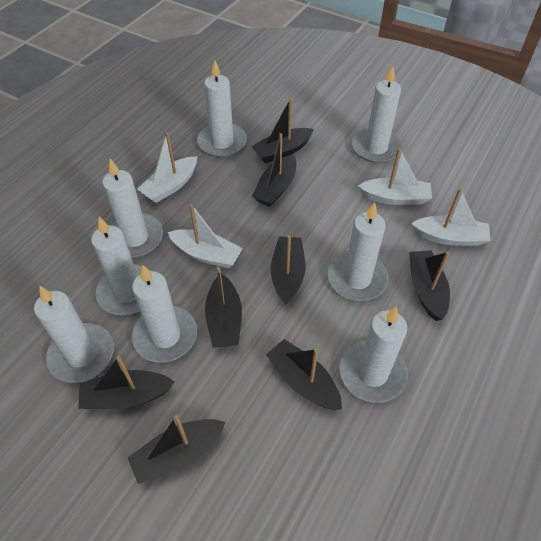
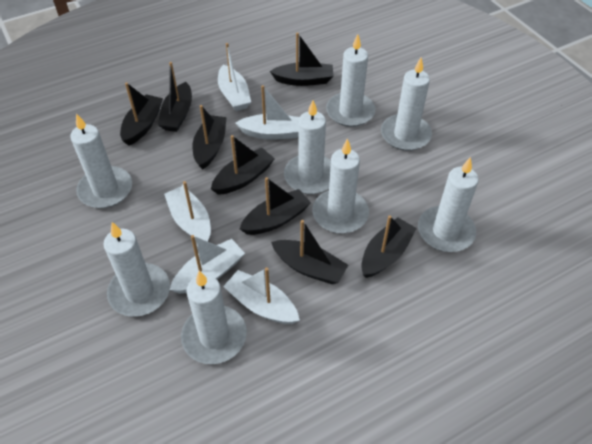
white boat: 4 -> 5

